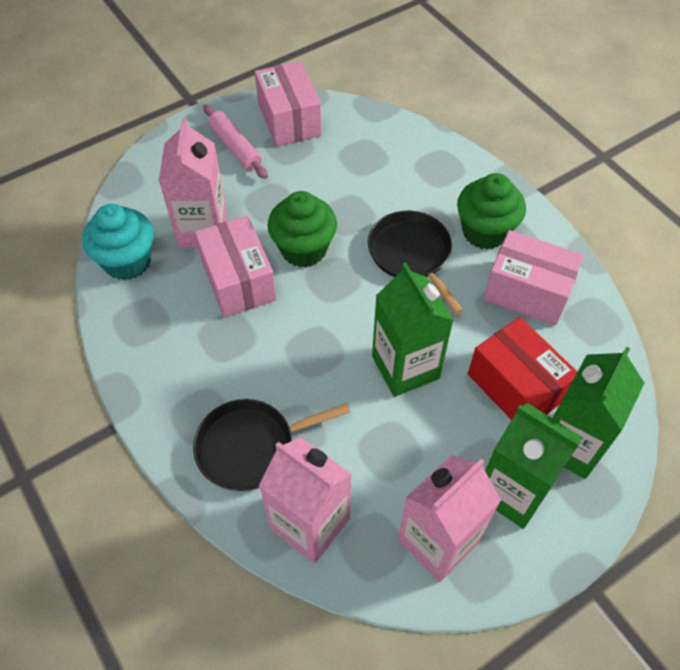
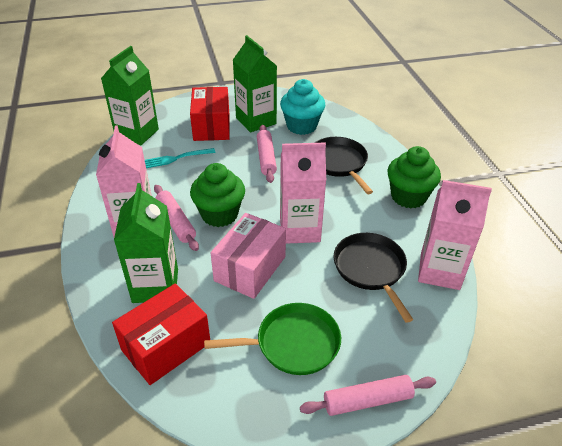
green pan: 0 -> 1
pink box: 3 -> 1
pink rolling pin: 1 -> 3
red box: 1 -> 2
turquoise fork: 0 -> 1

